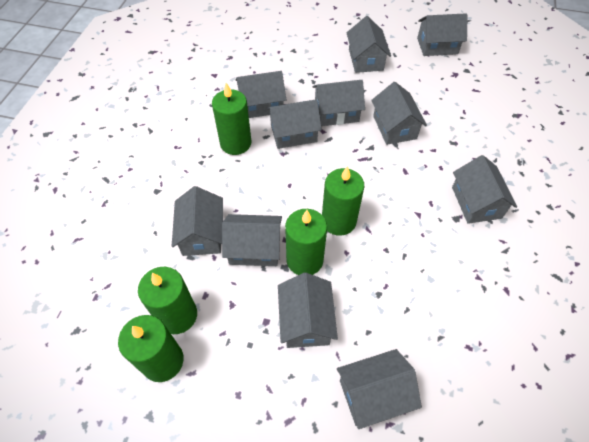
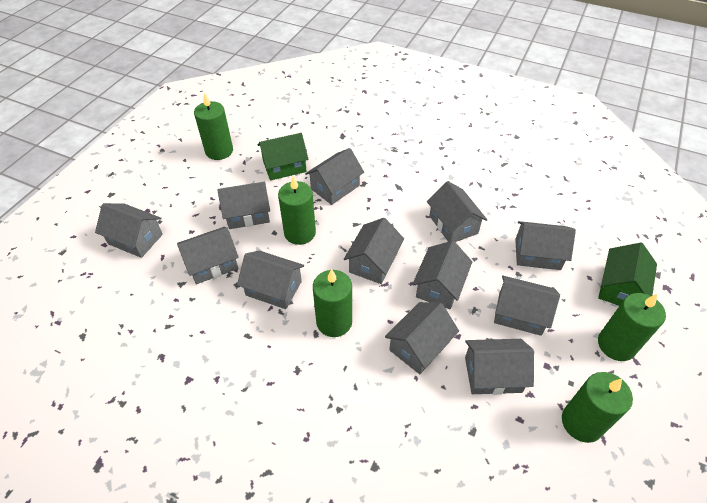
green house: 0 -> 2
grey house: 11 -> 12

